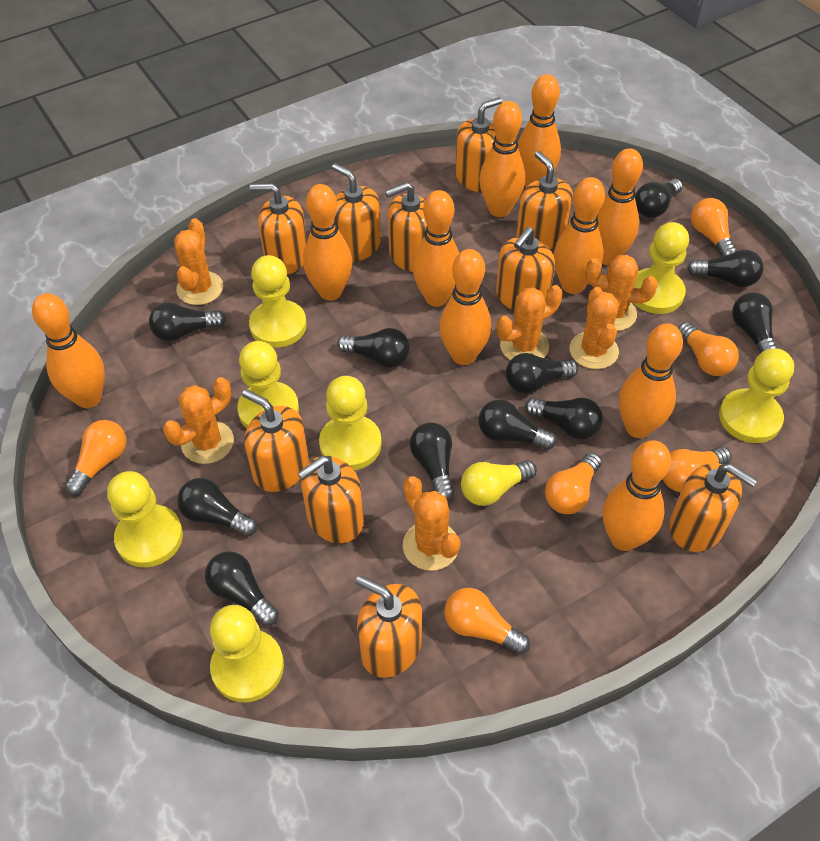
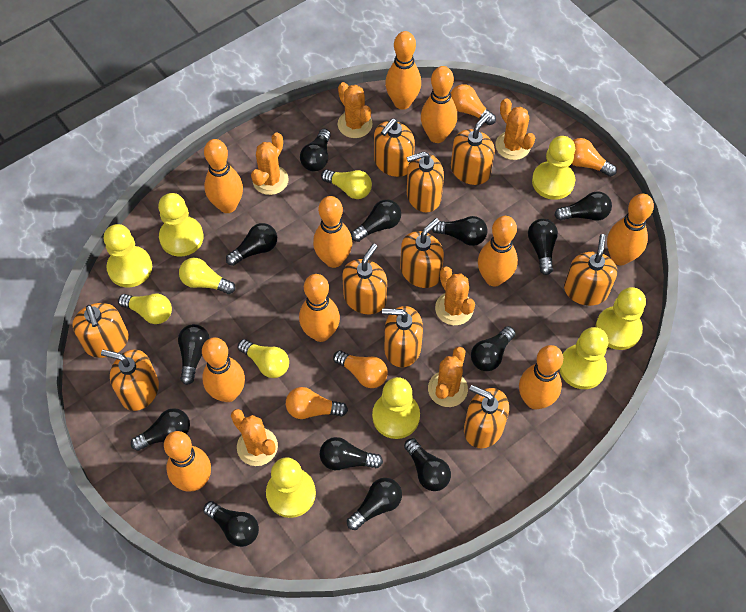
black light bulb: 11 -> 13
orange light bulb: 6 -> 4
yellow light bulb: 1 -> 4

